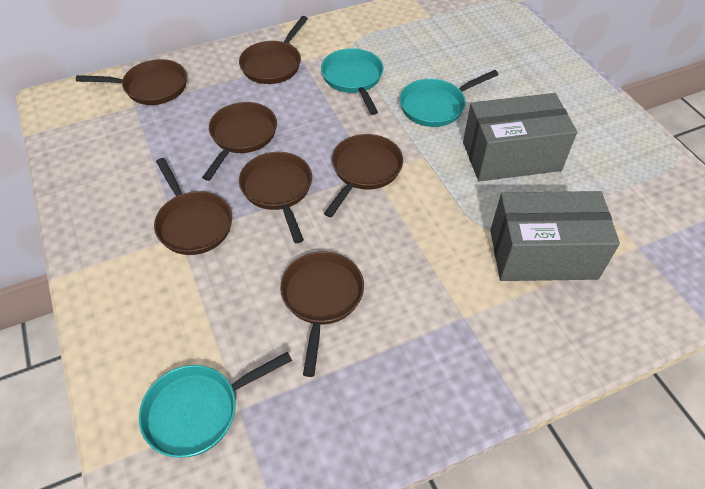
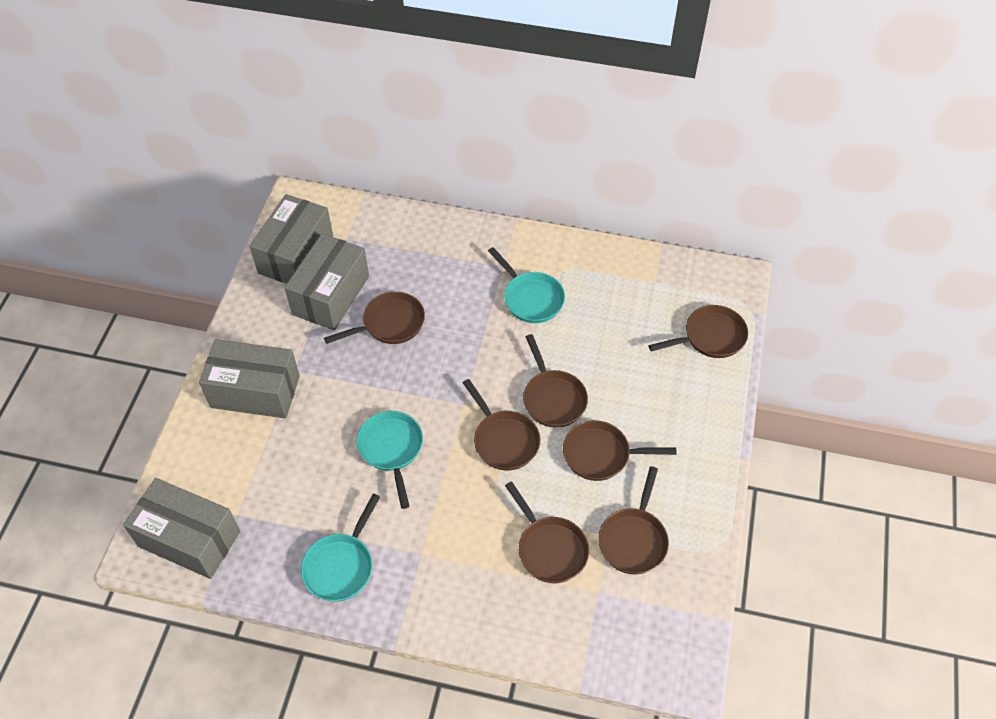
grey box: 2 -> 4

